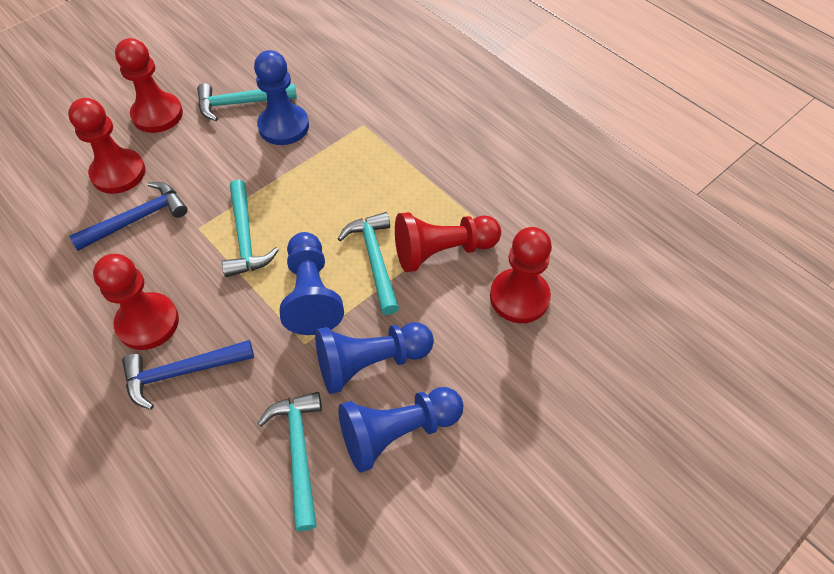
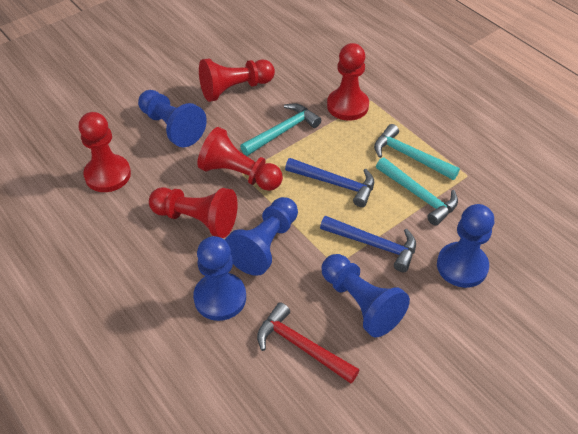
blue pawn: 4 -> 5
red hammer: 0 -> 1
turquoise hammer: 4 -> 3

